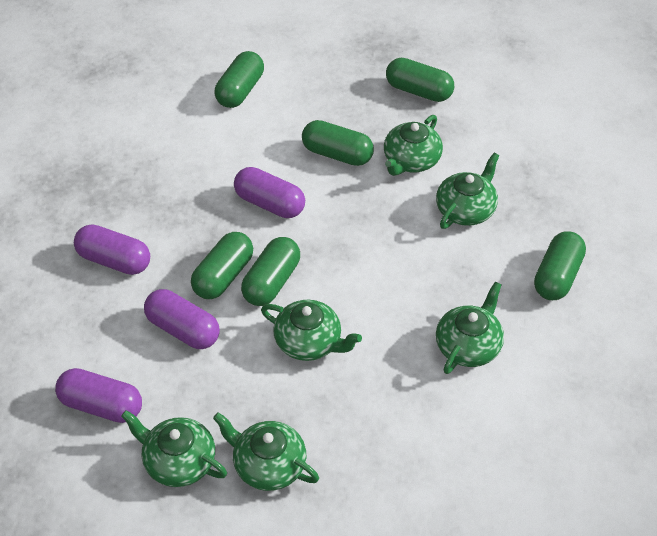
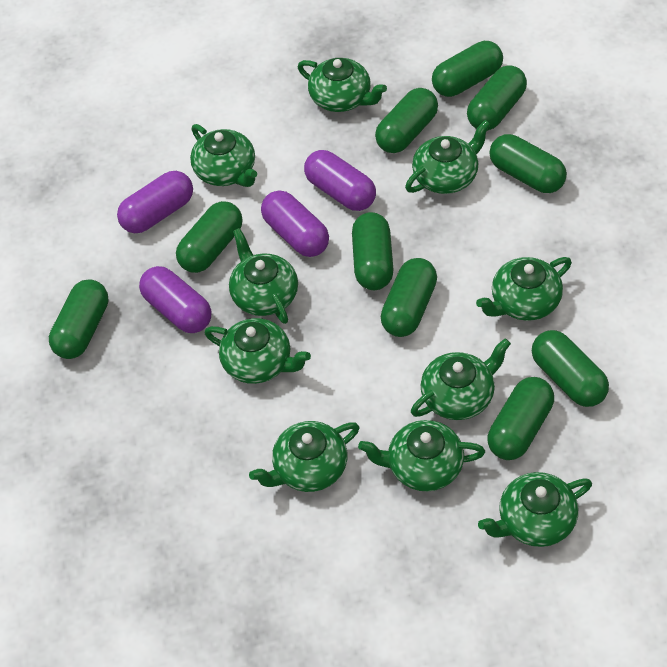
green capsule: 6 -> 10
green teapot: 6 -> 10

